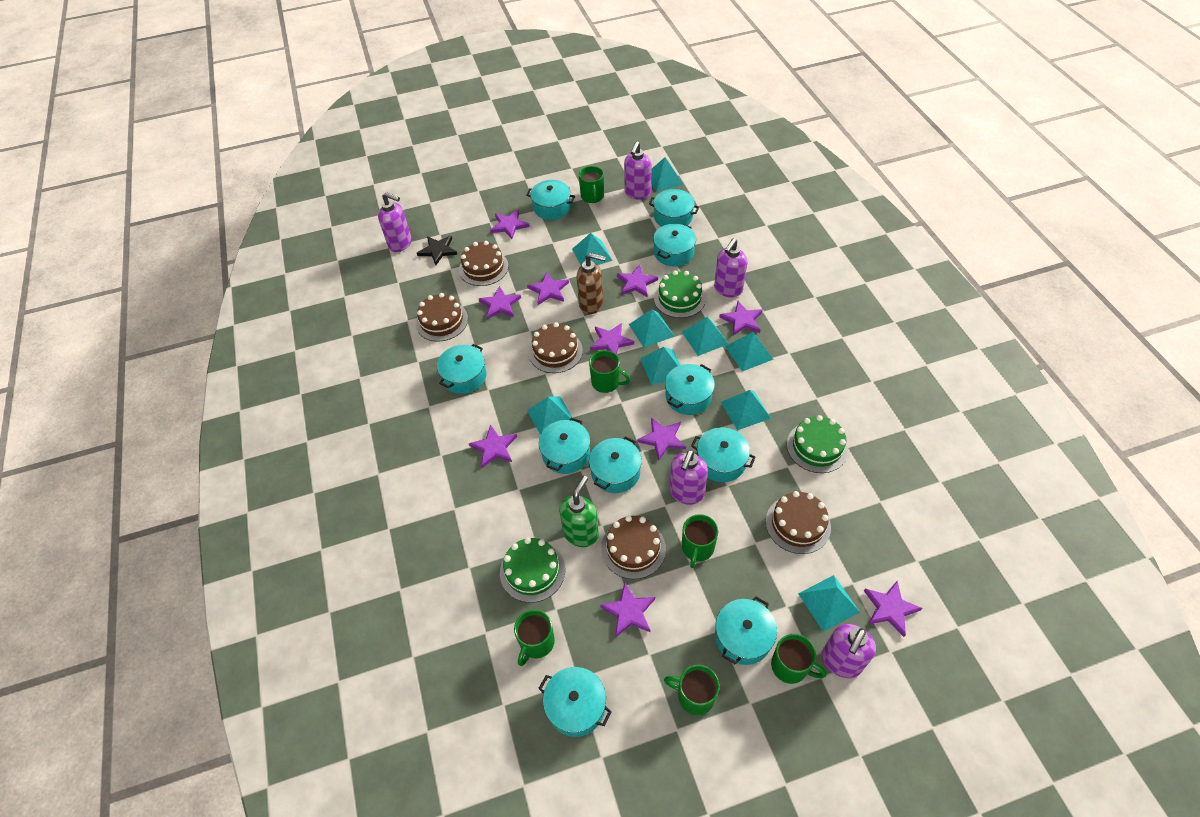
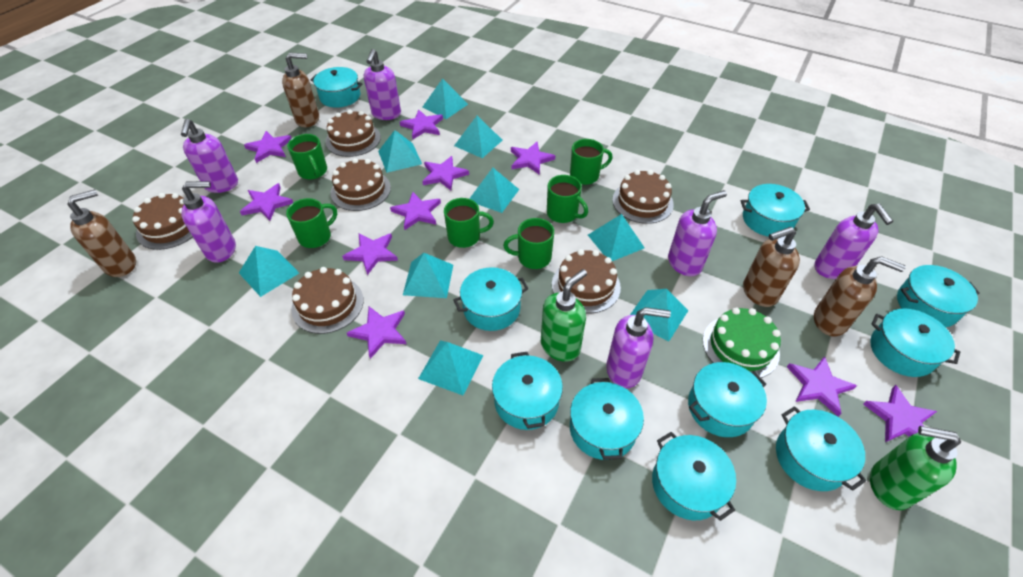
black star: 1 -> 0
brown cake: 5 -> 6
brown soap dispenser: 1 -> 4
green cake: 3 -> 1
green soap dispenser: 1 -> 2
purple soap dispenser: 5 -> 6

